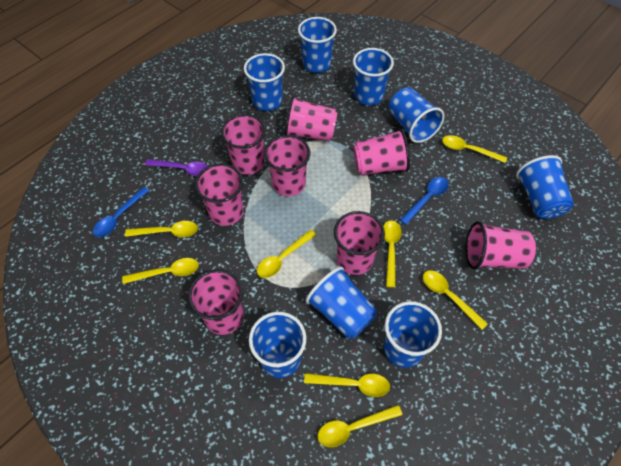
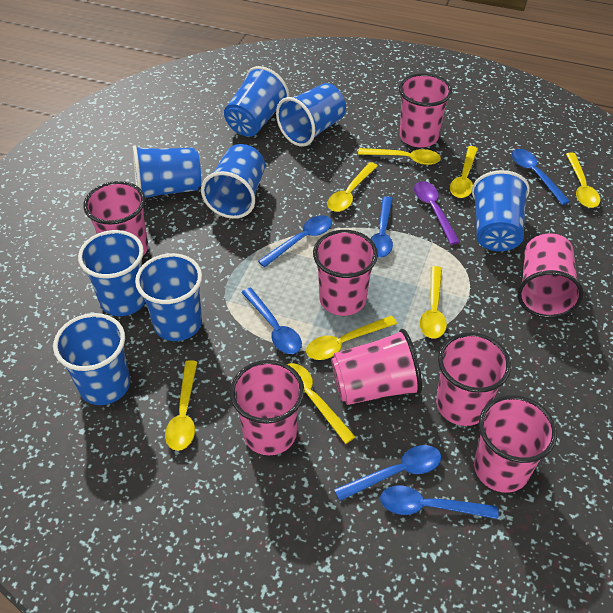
blue spoon: 2 -> 6

